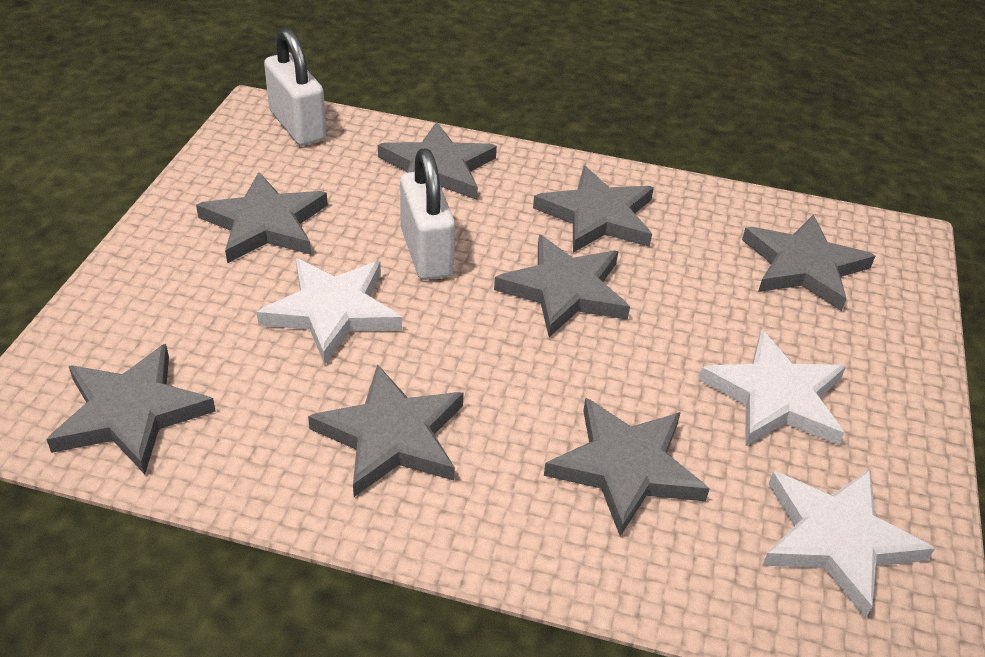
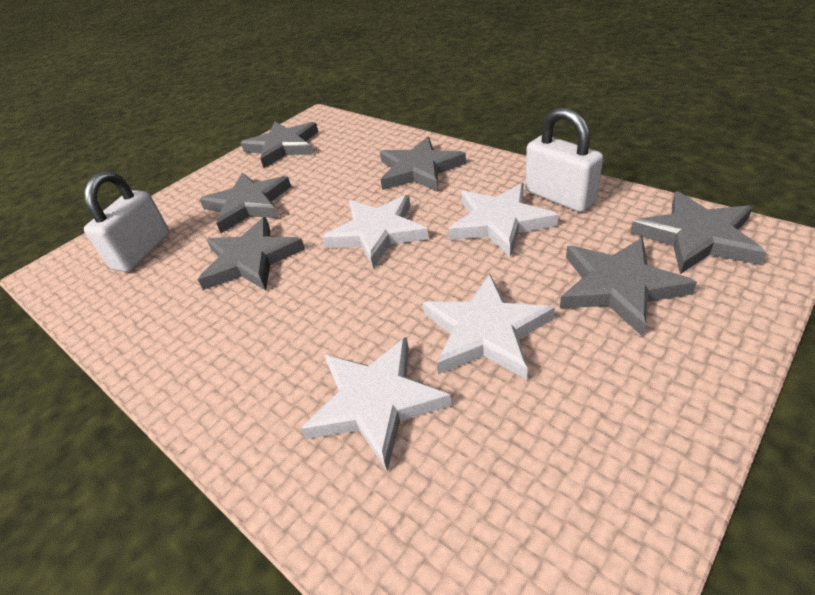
grey star: 8 -> 6
white star: 3 -> 4

